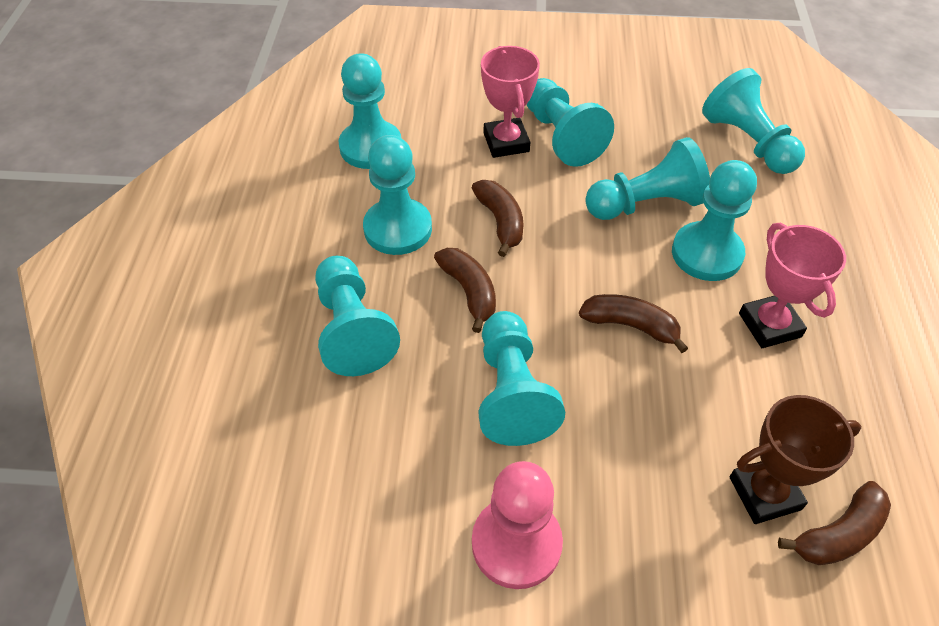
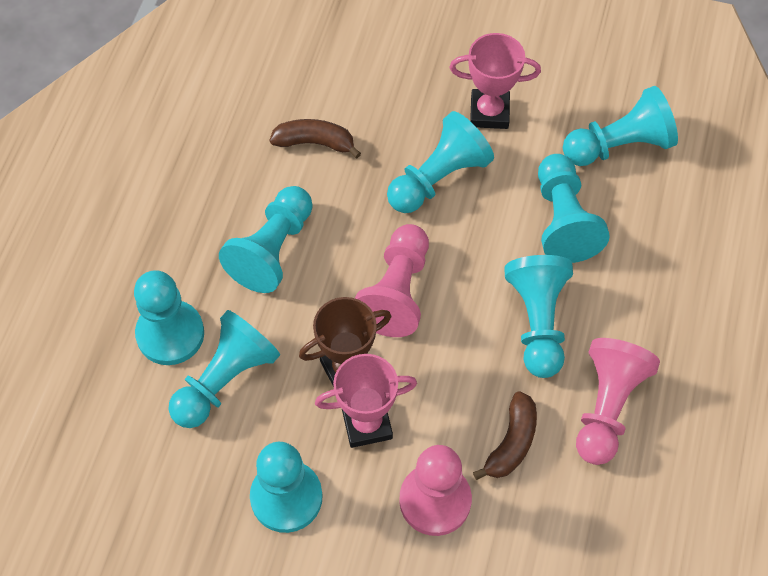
brown banana: 4 -> 2
pink pawn: 1 -> 3

